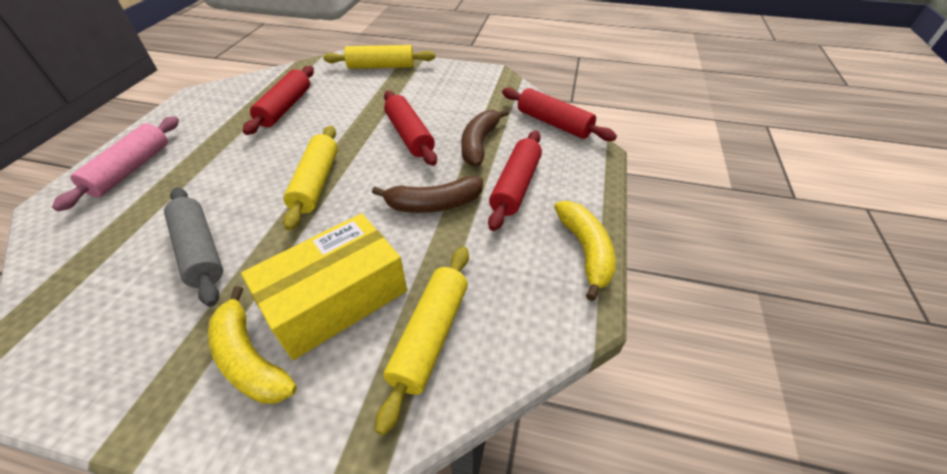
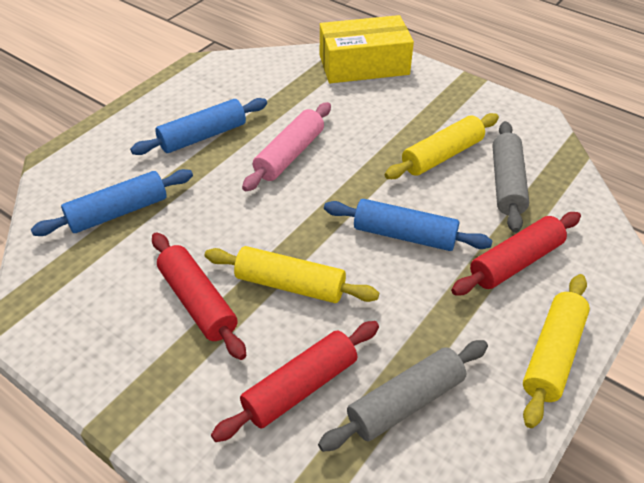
blue rolling pin: 0 -> 3
brown banana: 2 -> 0
grey rolling pin: 1 -> 2
red rolling pin: 4 -> 3
yellow banana: 2 -> 0

